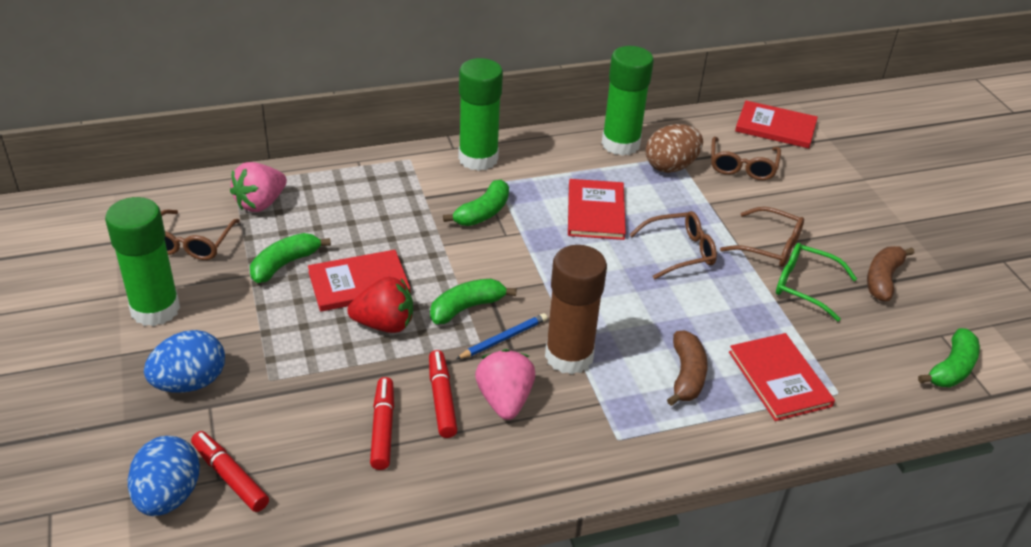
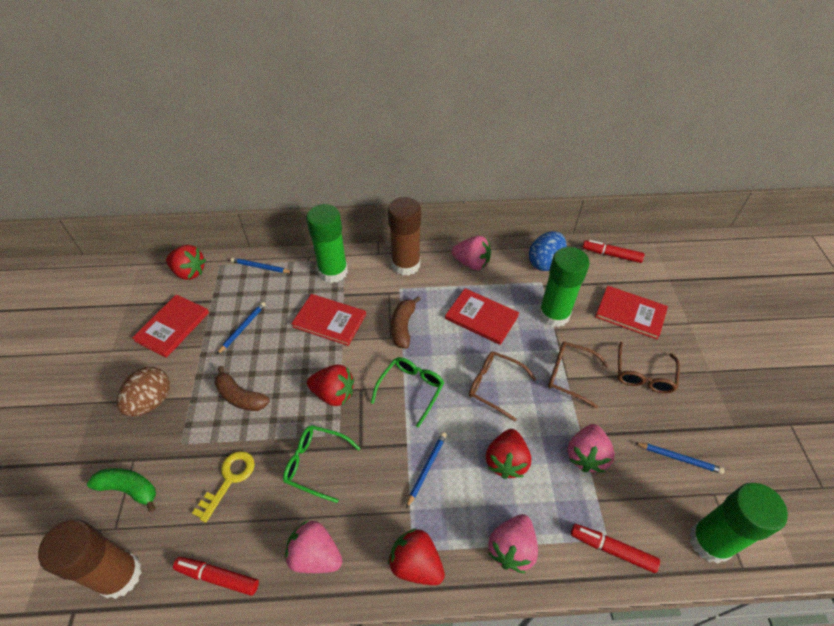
blue egg: 2 -> 1
blue pencil: 1 -> 4
brown glasses: 4 -> 3
brown glue stick: 1 -> 2
green banana: 4 -> 1
green glasses: 1 -> 2
pink strawberry: 2 -> 4
red strawberry: 1 -> 4
yellow key: 0 -> 1

